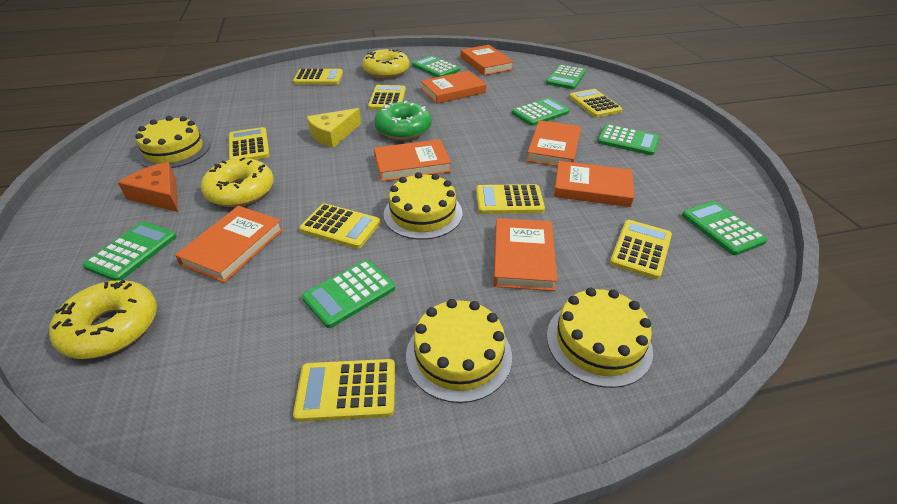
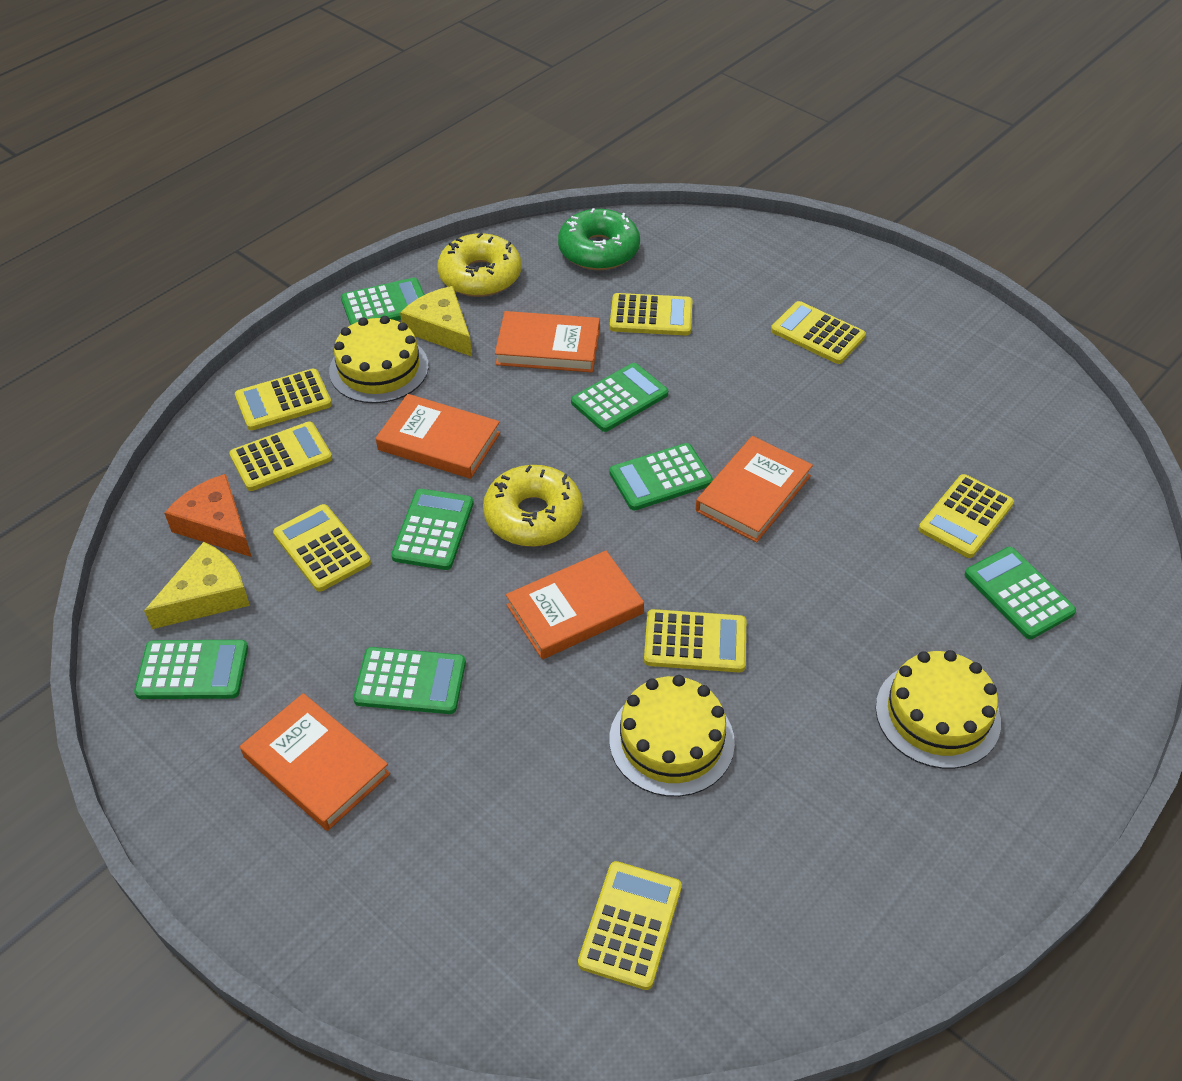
orange book: 7 -> 5
yellow cake: 4 -> 3
yellow cheese: 1 -> 2
yellow donut: 3 -> 2

